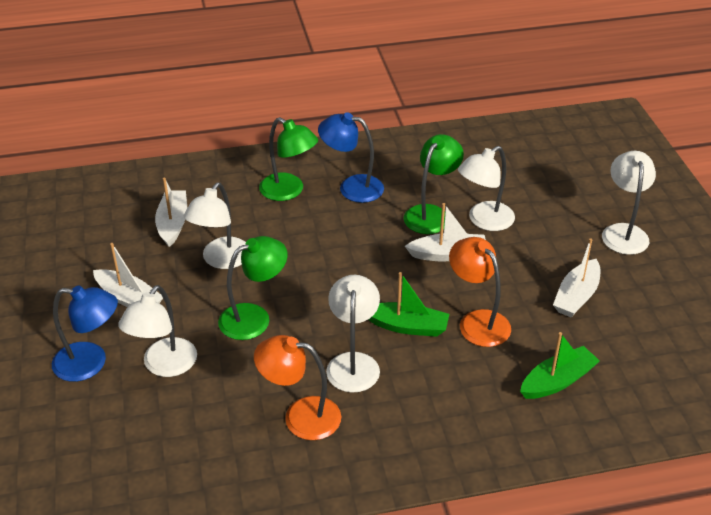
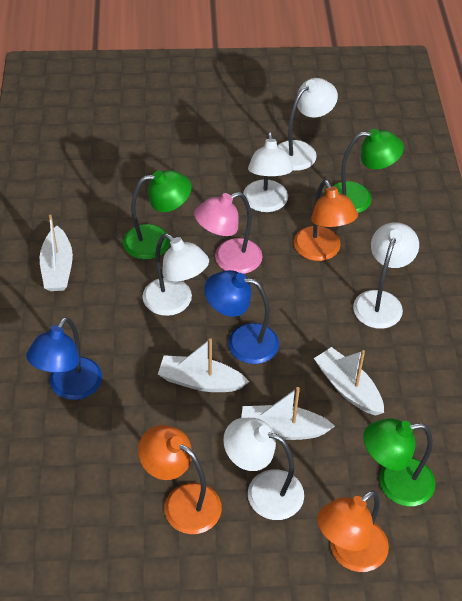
green boat: 2 -> 0
orange lamp: 2 -> 3
pink lamp: 0 -> 1

